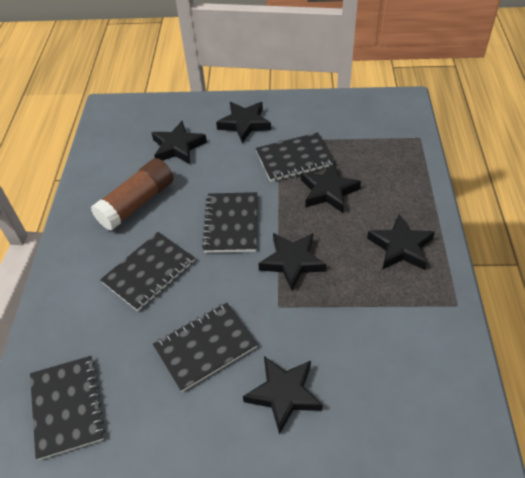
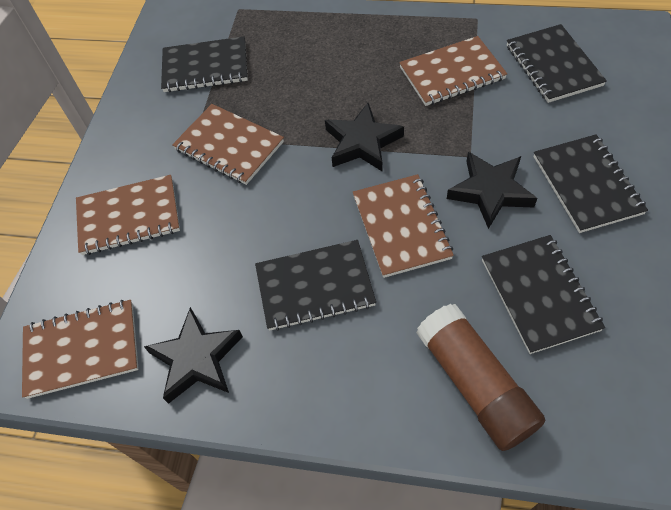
black star: 6 -> 3
brown notebook: 0 -> 5

